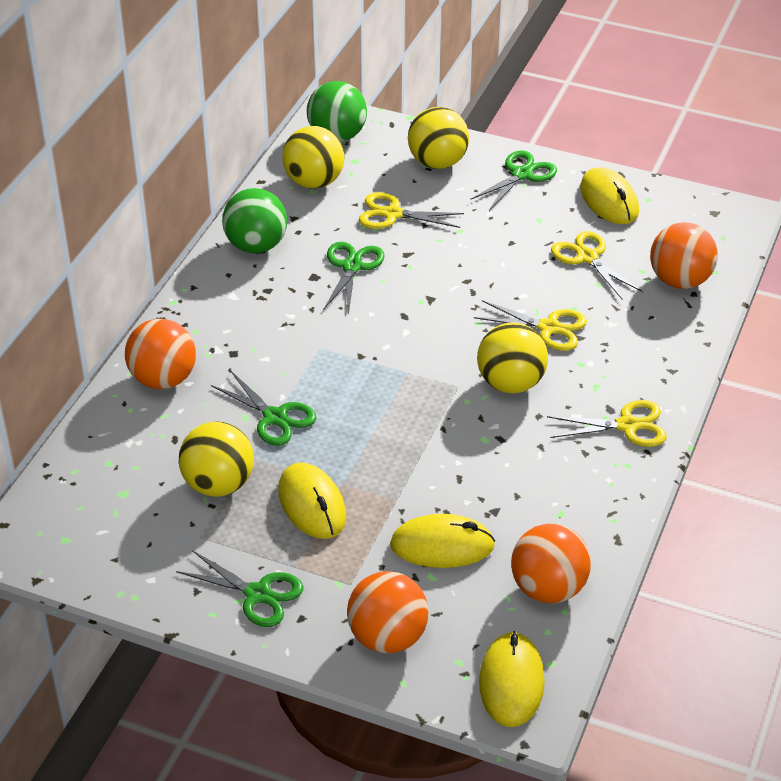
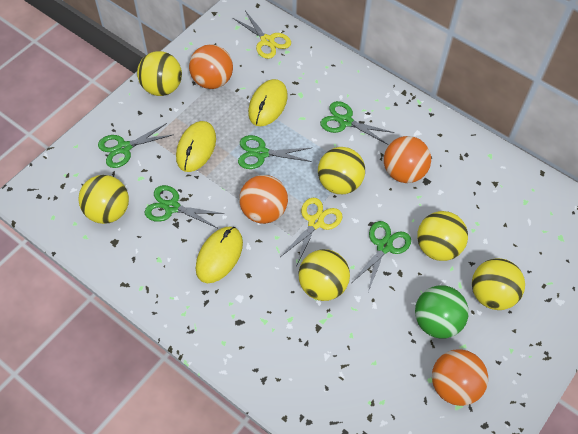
green ball: 2 -> 1
green scissors: 4 -> 5
yellow ball: 4 -> 6
yellow mouse: 4 -> 3
yellow scissors: 4 -> 2

